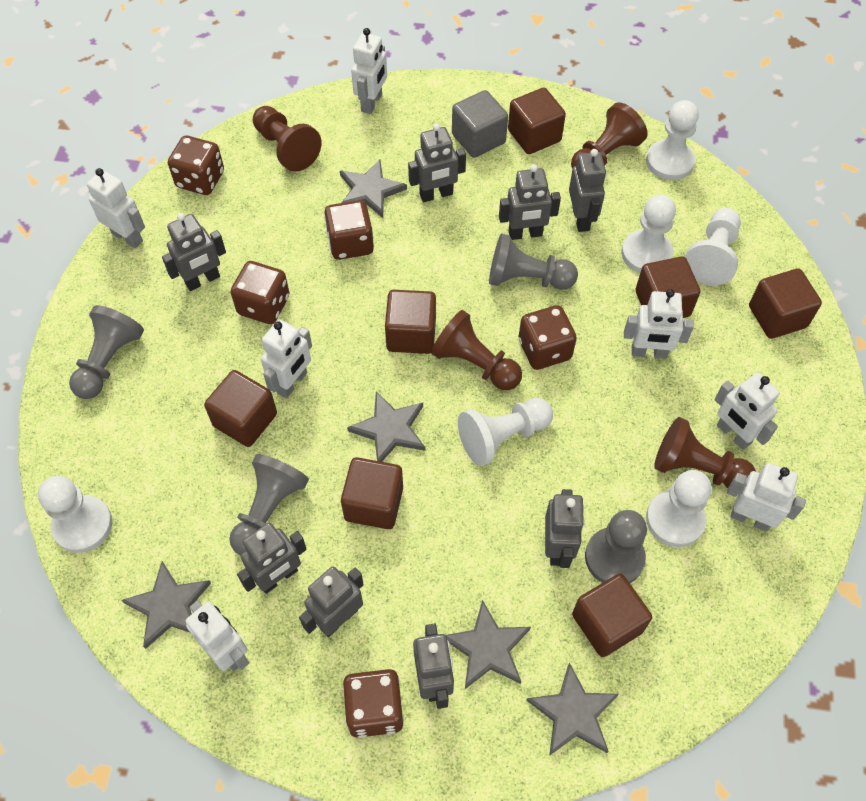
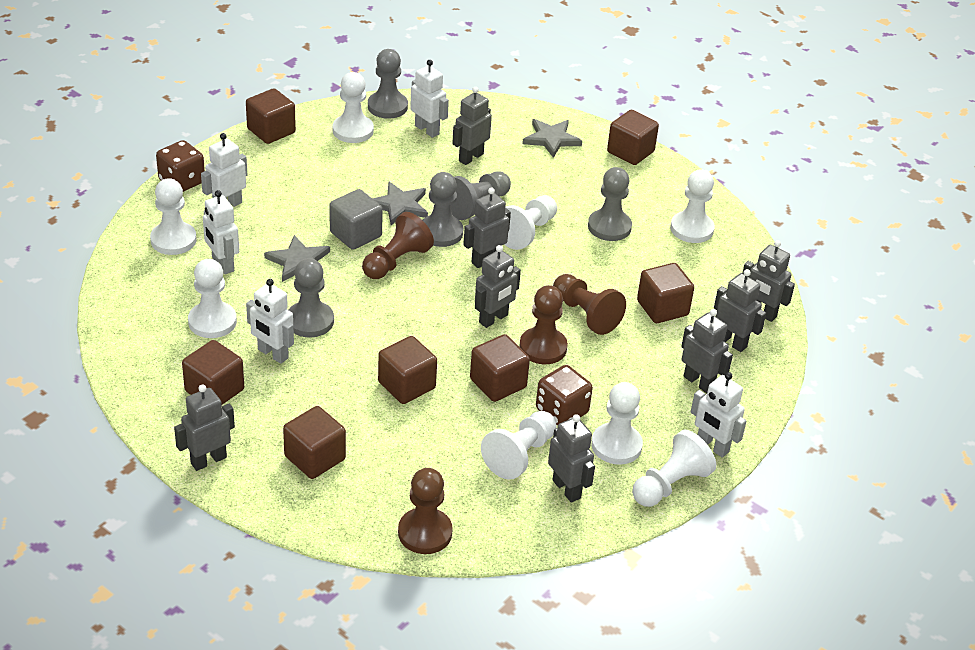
brown dice: 5 -> 2
grey pawn: 4 -> 5
grey star: 5 -> 3
white pawn: 6 -> 8
white robot: 7 -> 5

